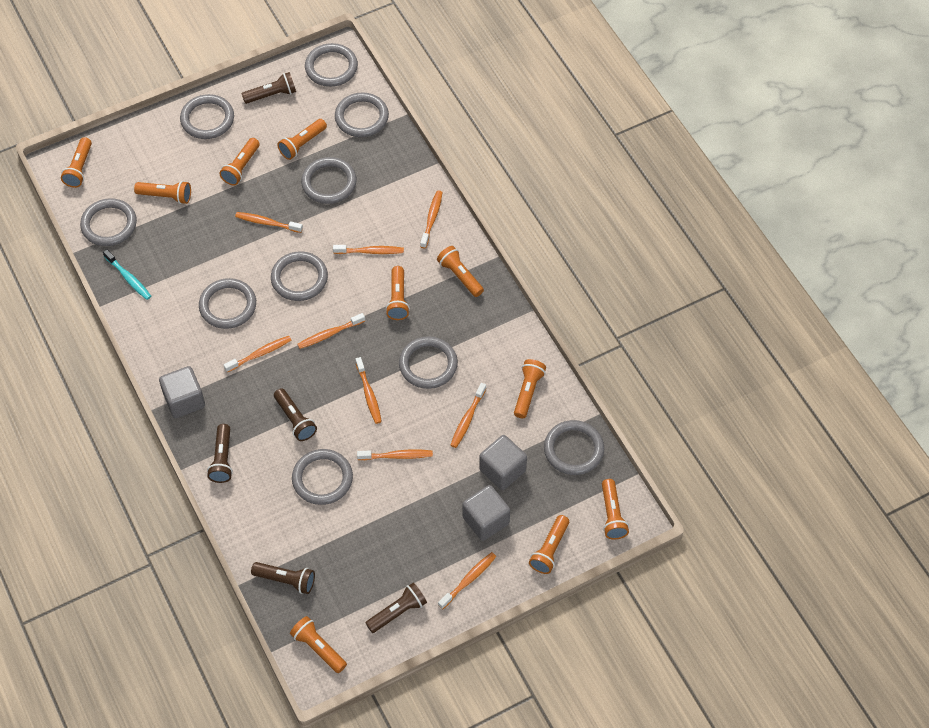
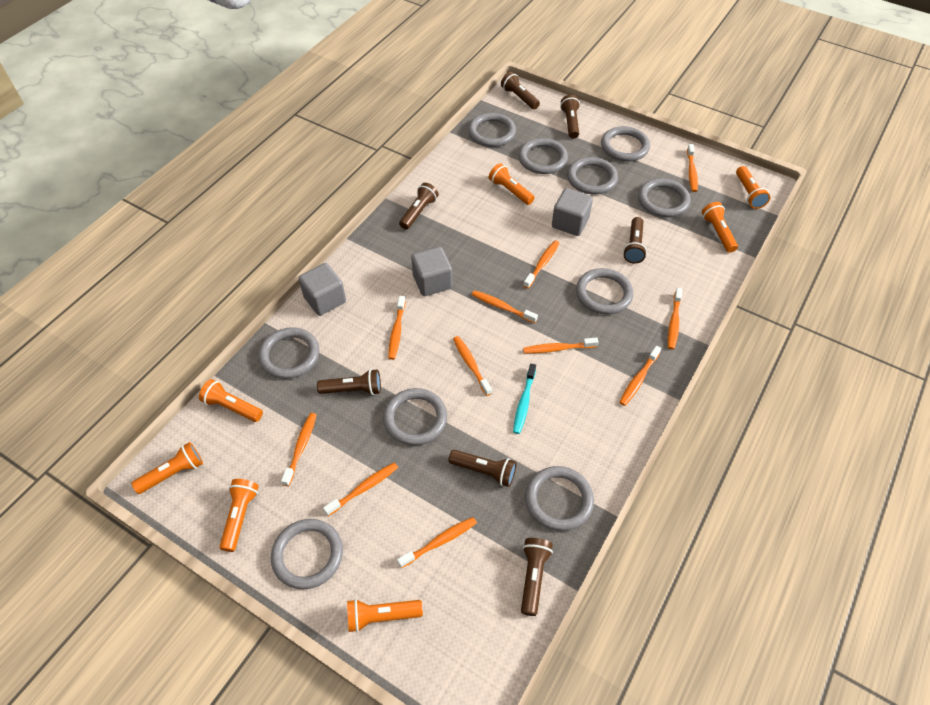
brown flashlight: 5 -> 7
orange flashlight: 10 -> 7
orange toothbrush: 9 -> 11

